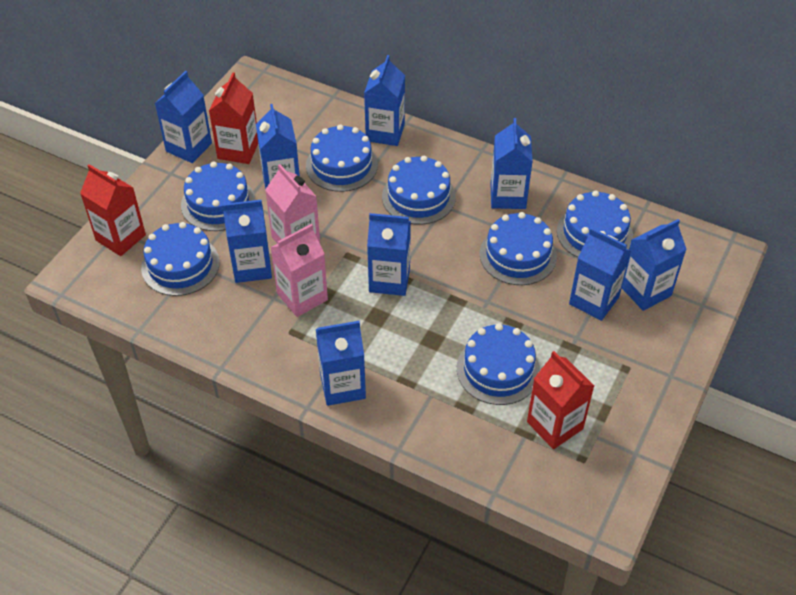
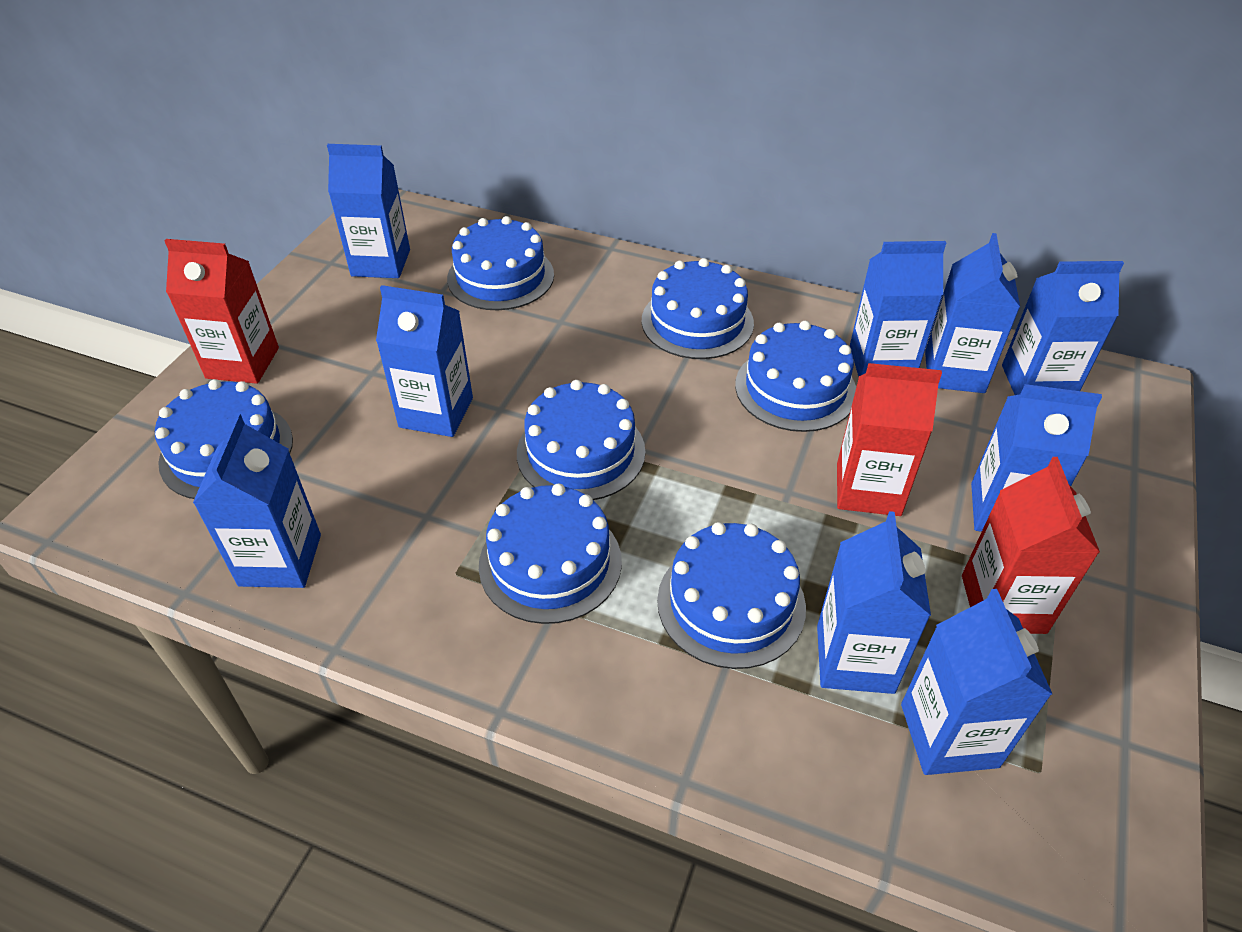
pink carton: 2 -> 0

